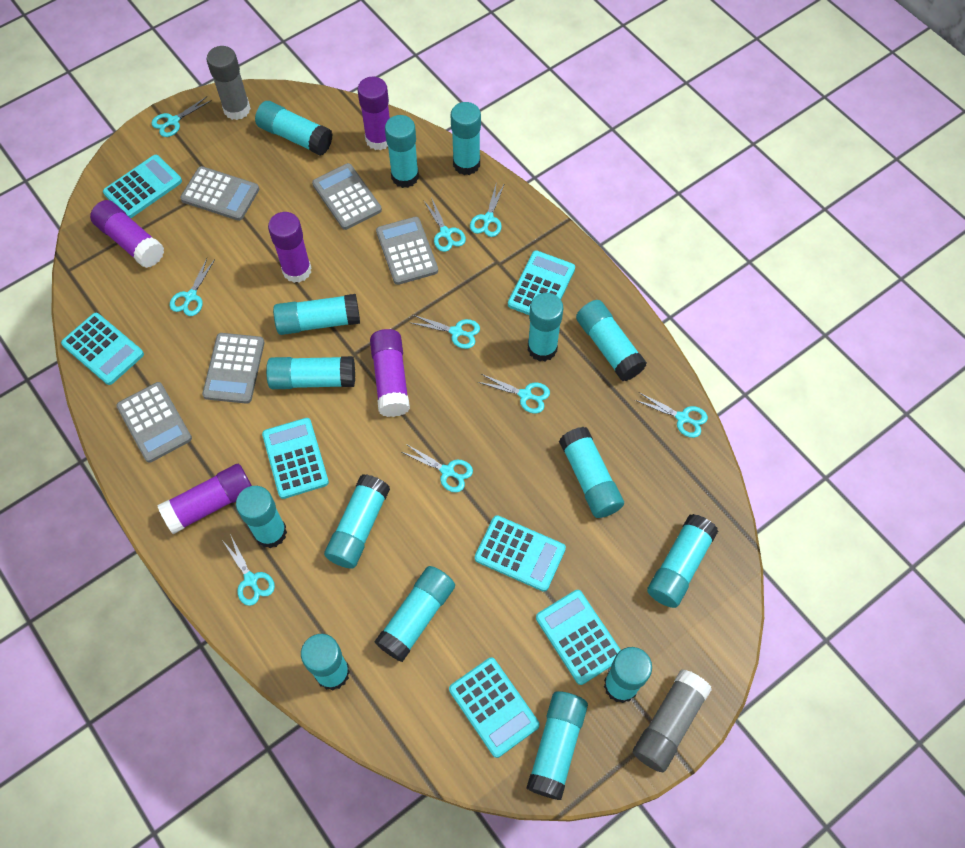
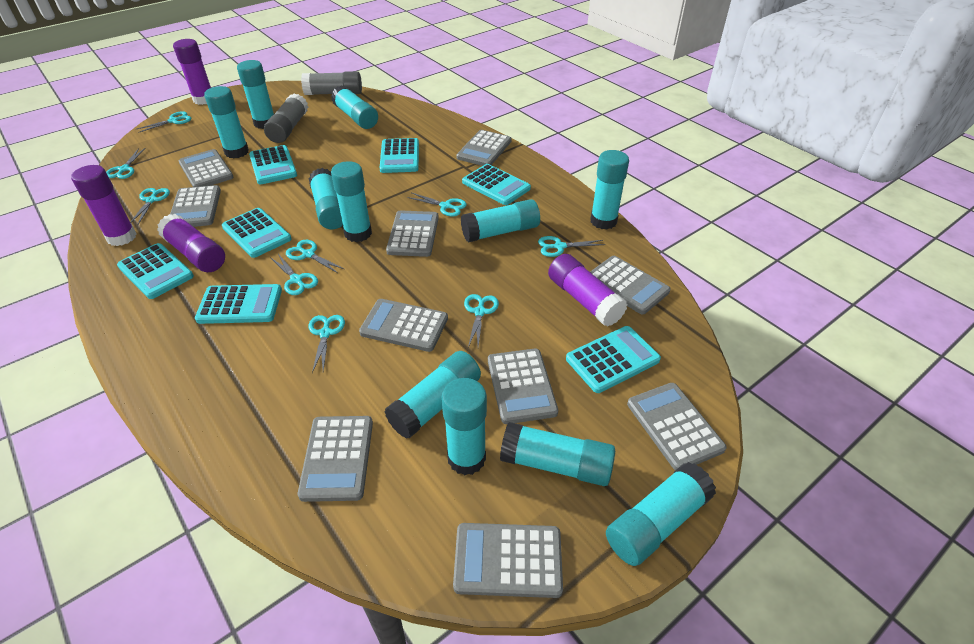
grey calculator: 5 -> 10
purple glue stick: 5 -> 4
turquoise glue stick: 15 -> 11

